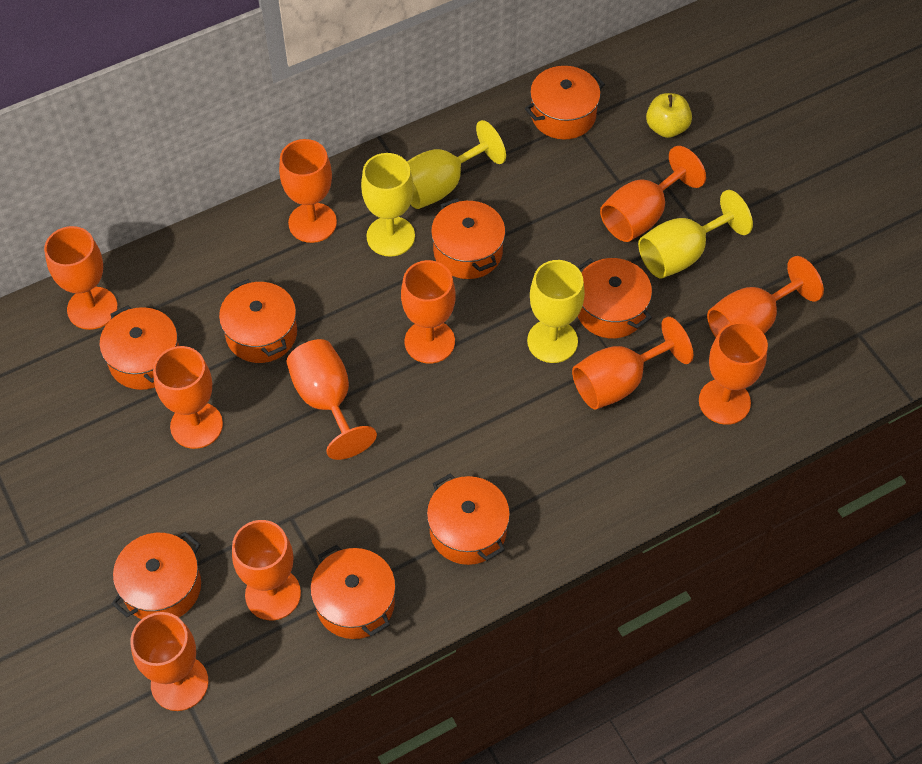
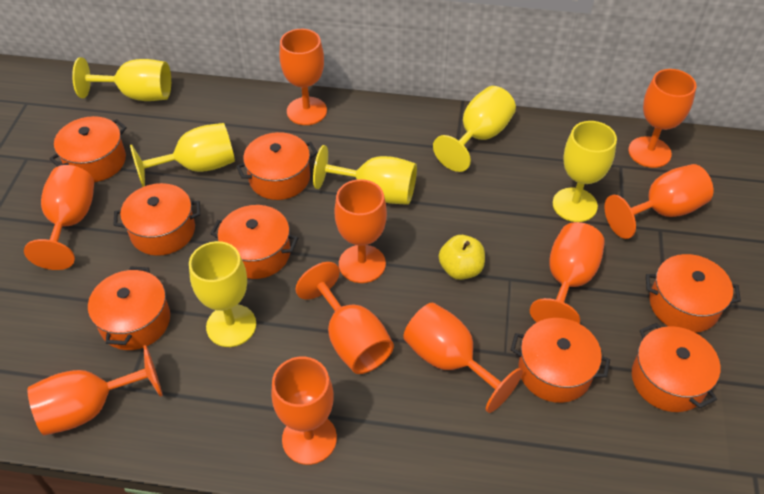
orange goblet: 11 -> 10
yellow goblet: 4 -> 6

